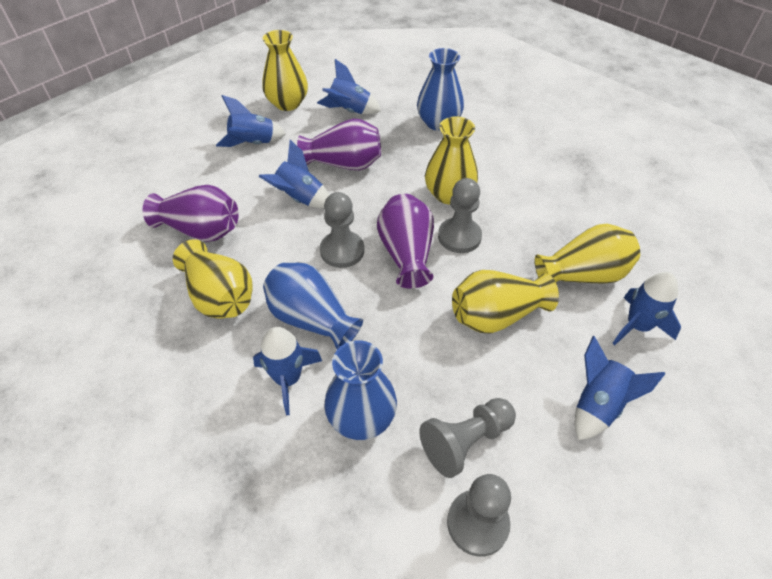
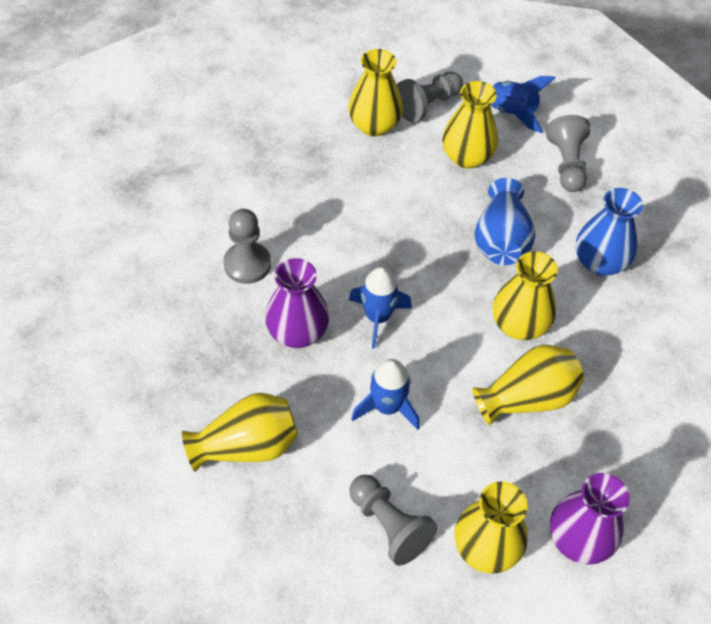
blue rocket: 6 -> 3
blue vase: 3 -> 2
purple vase: 3 -> 2
yellow vase: 5 -> 6

